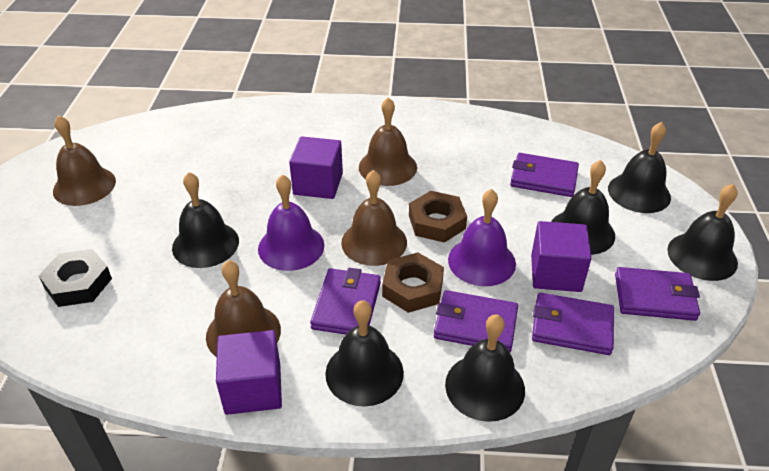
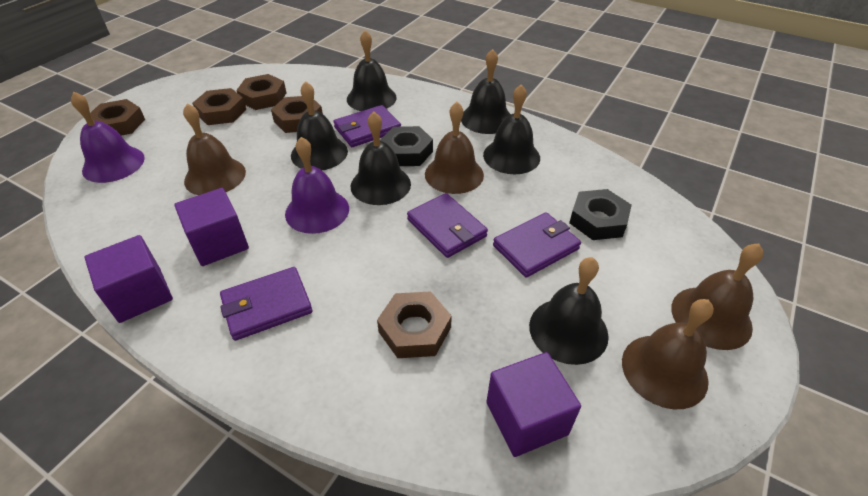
black nut: 1 -> 2
brown nut: 2 -> 5
purple wallet: 5 -> 4

